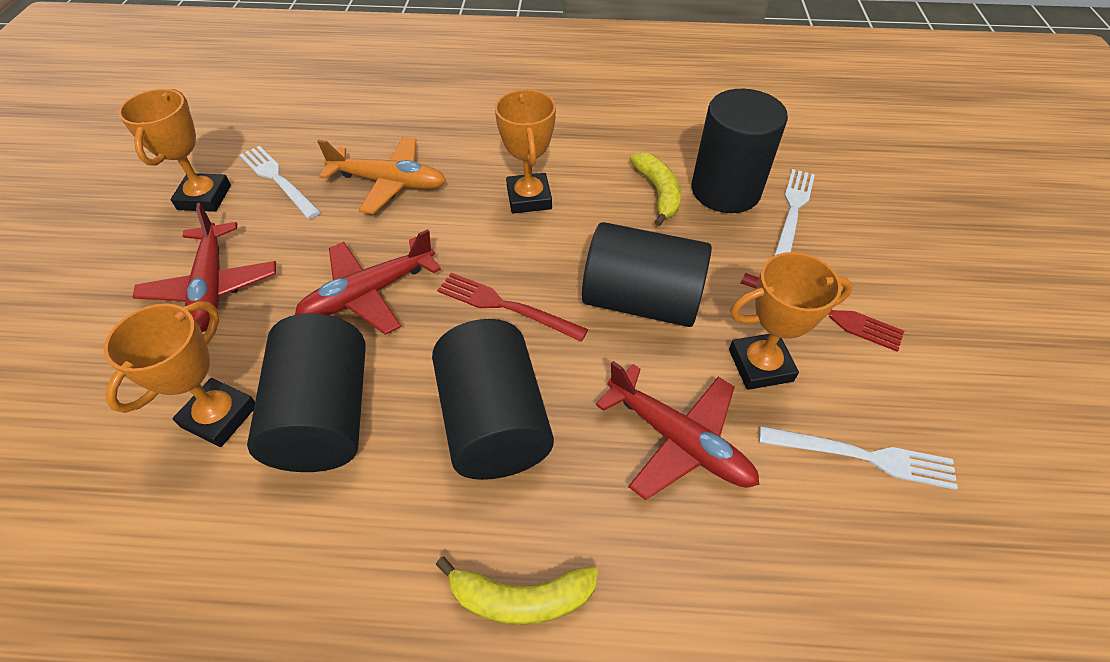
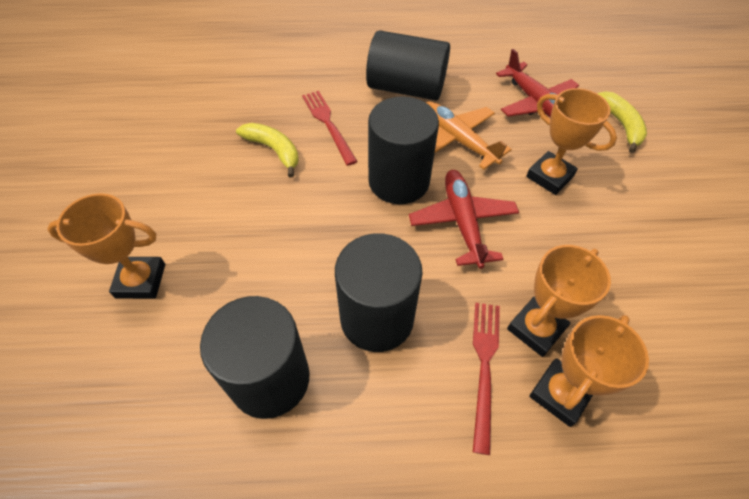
red plane: 3 -> 2
white fork: 3 -> 0

